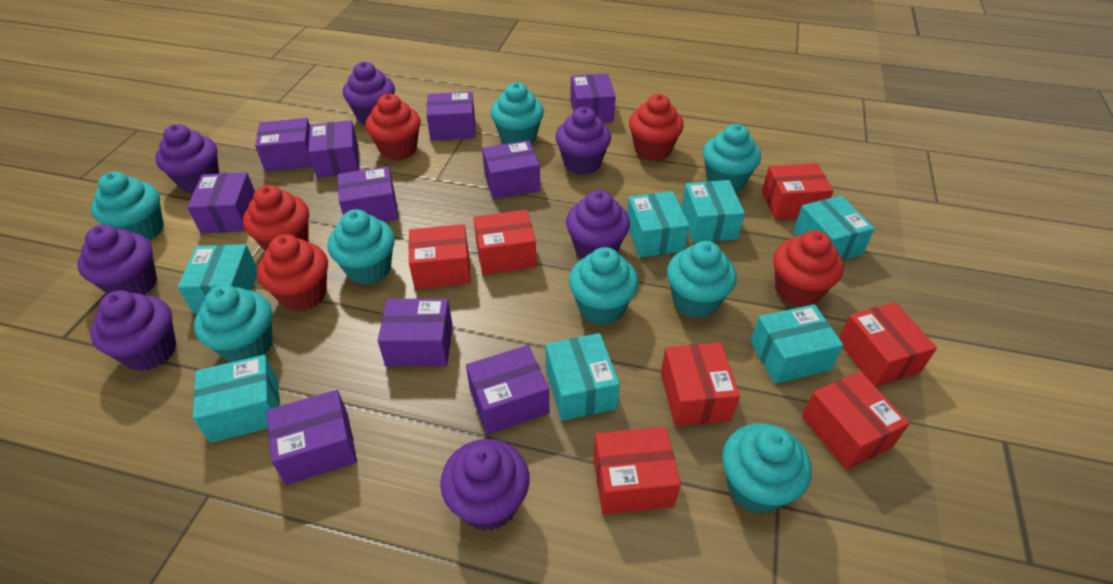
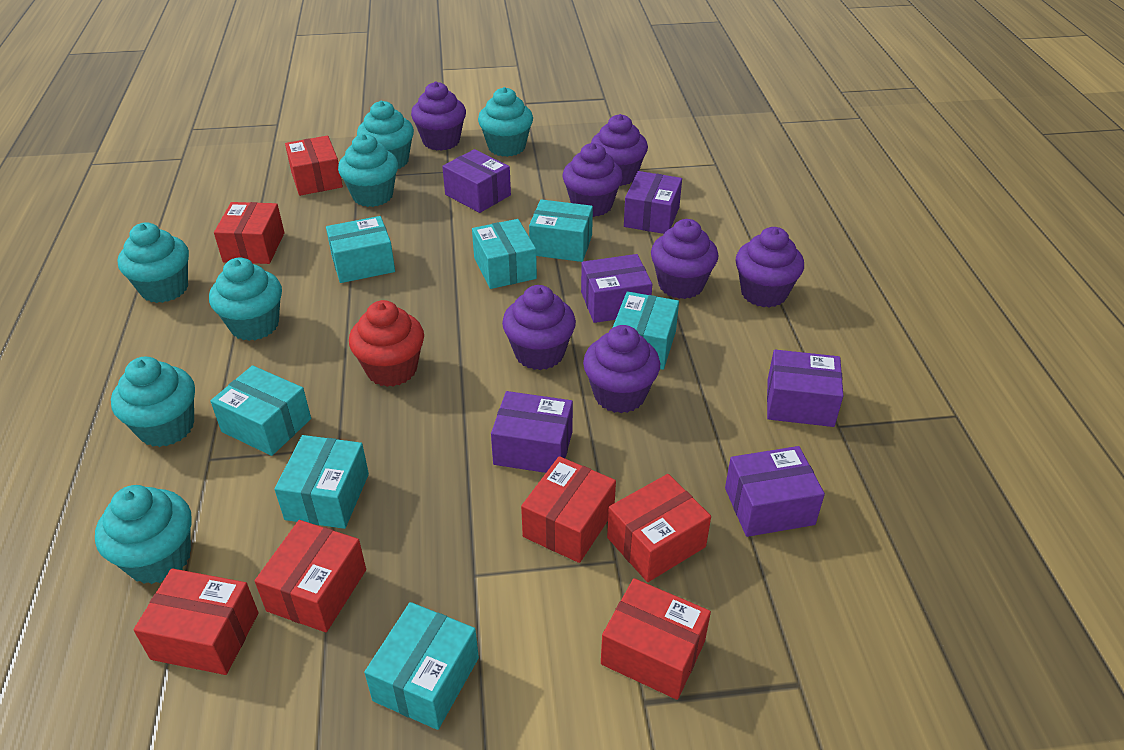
purple box: 10 -> 6
red cupcake: 5 -> 1
turquoise cupcake: 8 -> 7

